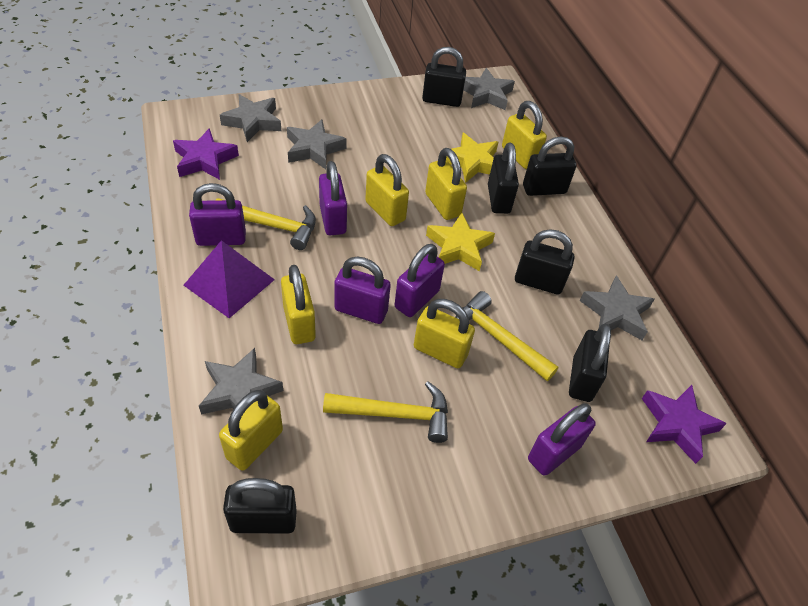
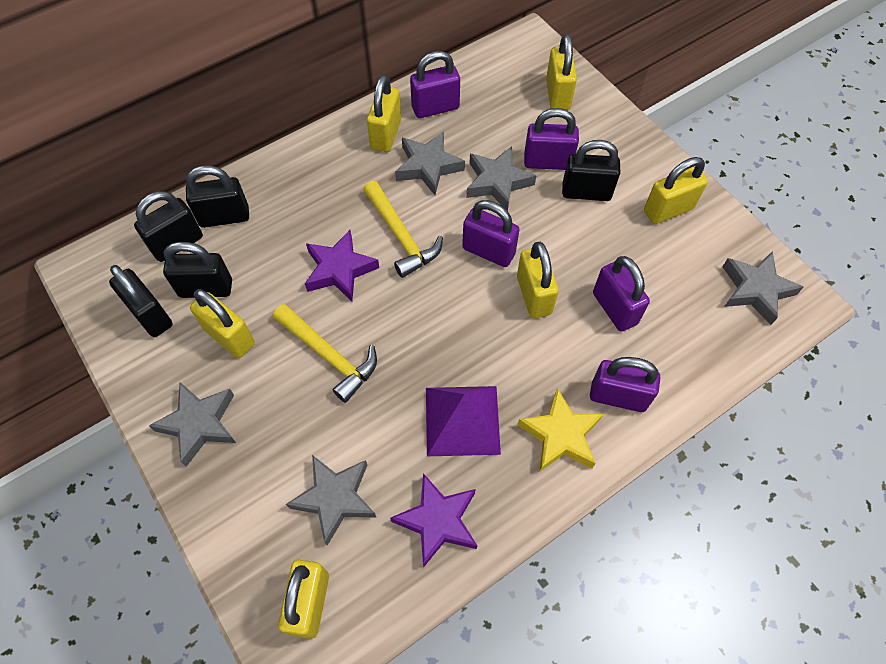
black padlock: 6 -> 5
yellow hammer: 3 -> 2
yellow star: 2 -> 1

